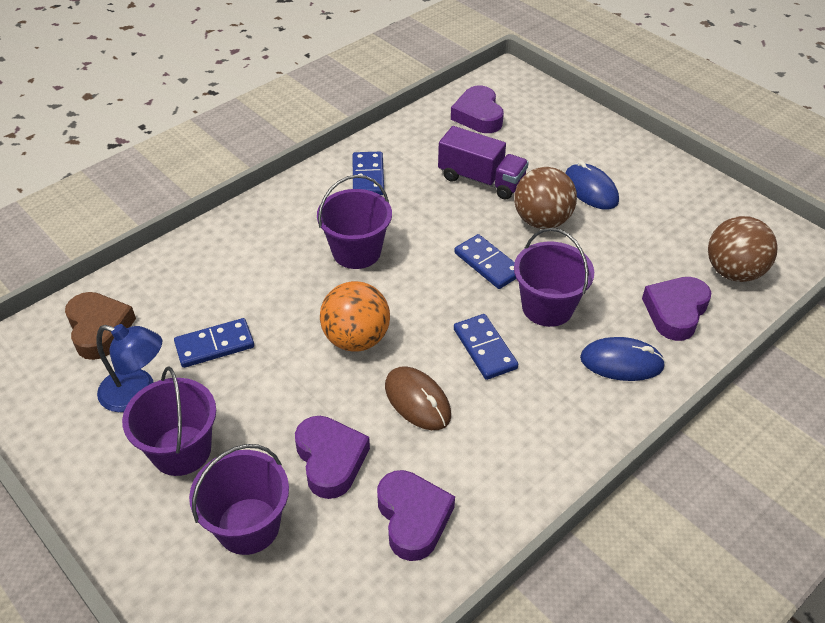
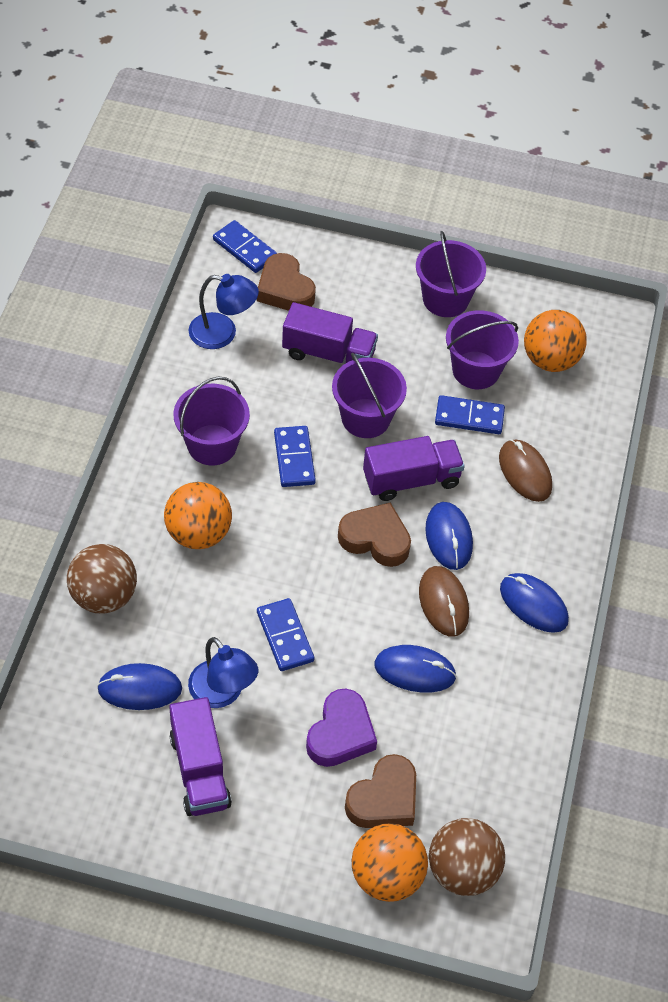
blue lamp: 1 -> 2
blue mouse: 2 -> 4
brown heart: 1 -> 3
brown mouse: 1 -> 2
orange ball: 1 -> 3
purple heart: 4 -> 1
purple truck: 1 -> 3

